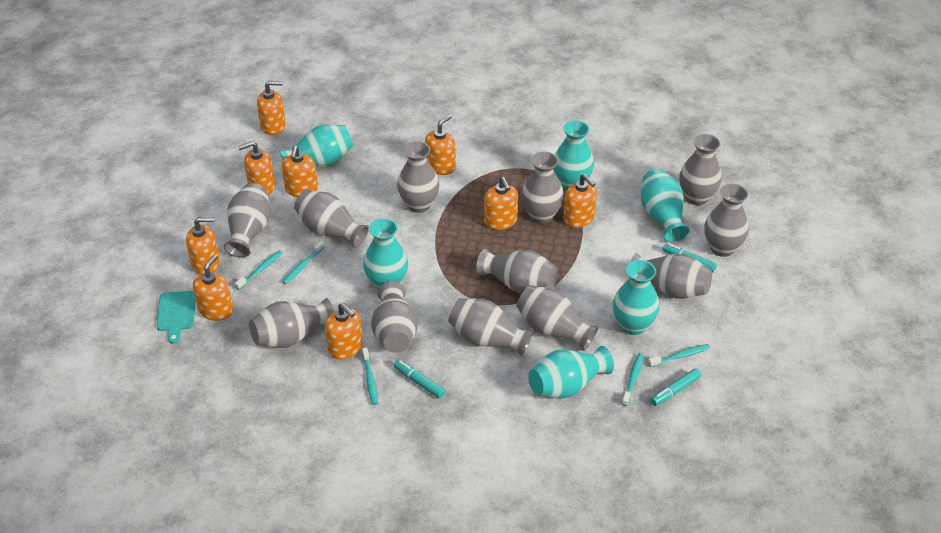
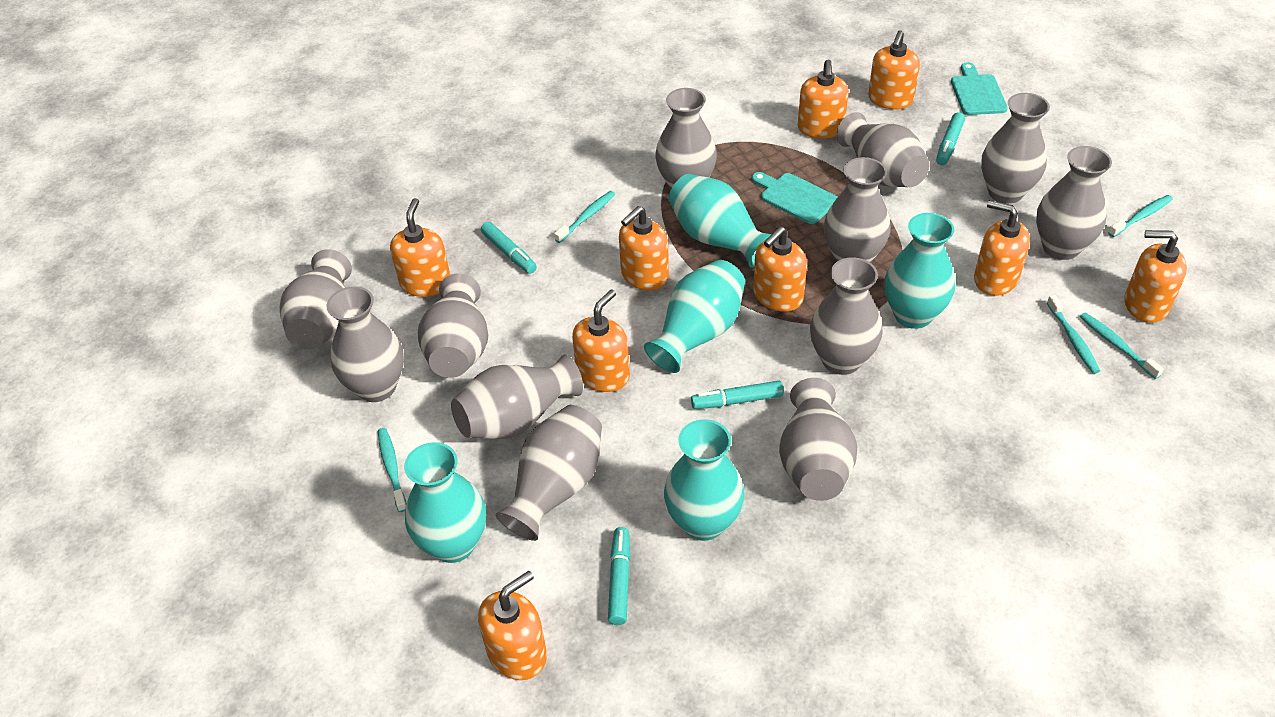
turquoise cutting board: 1 -> 2
turquoise marker: 3 -> 4
turquoise vase: 6 -> 5

